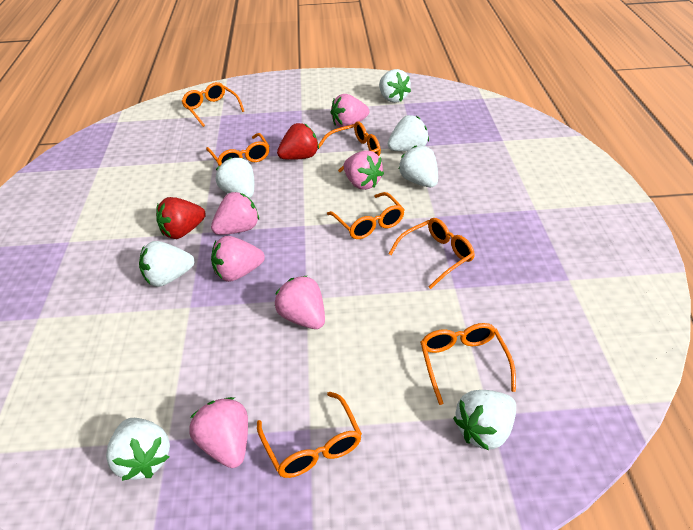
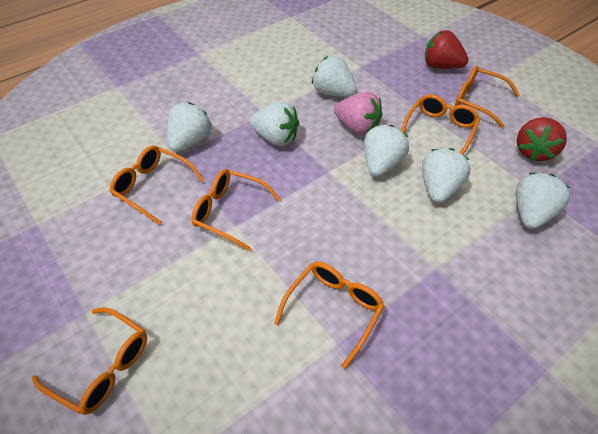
orange glasses: 7 -> 6
pink strawberry: 6 -> 1
white strawberry: 7 -> 6

